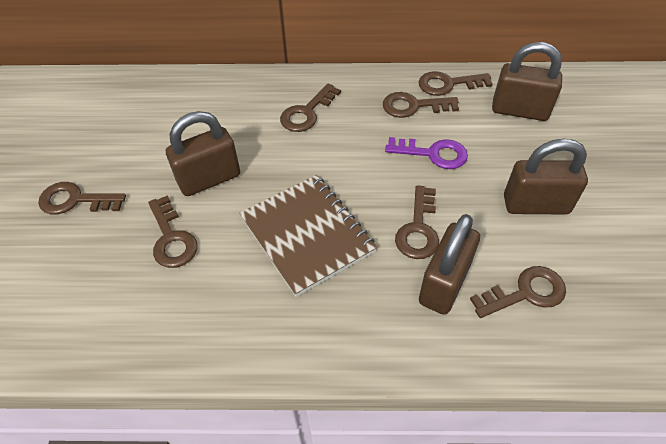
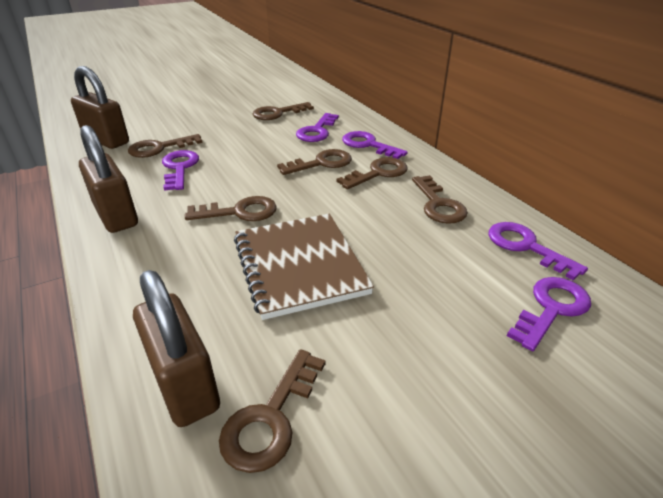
brown padlock: 4 -> 3
purple key: 1 -> 5

